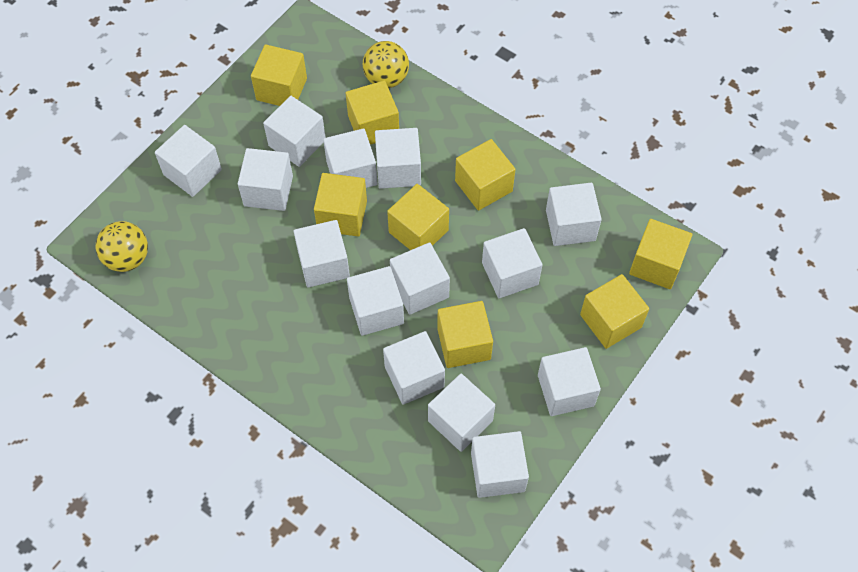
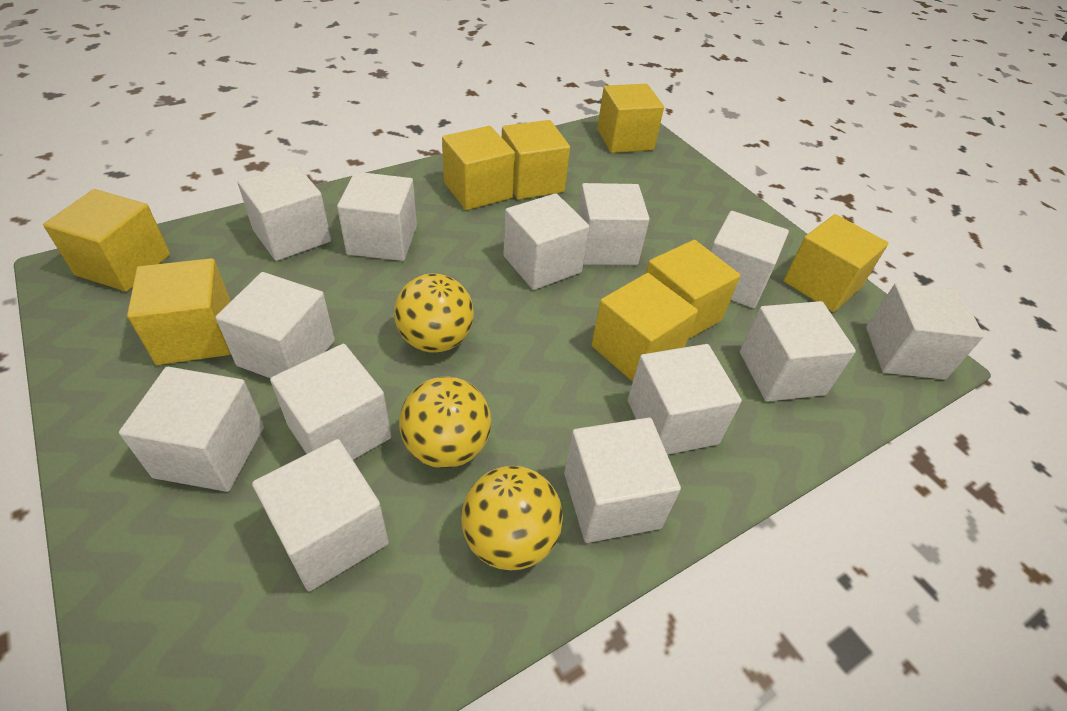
white cube: 14 -> 13
yellow ball: 2 -> 3

